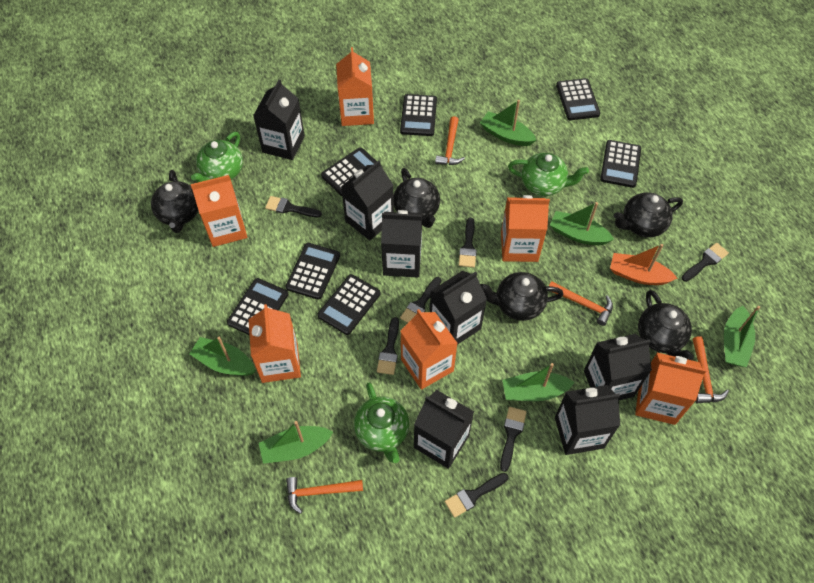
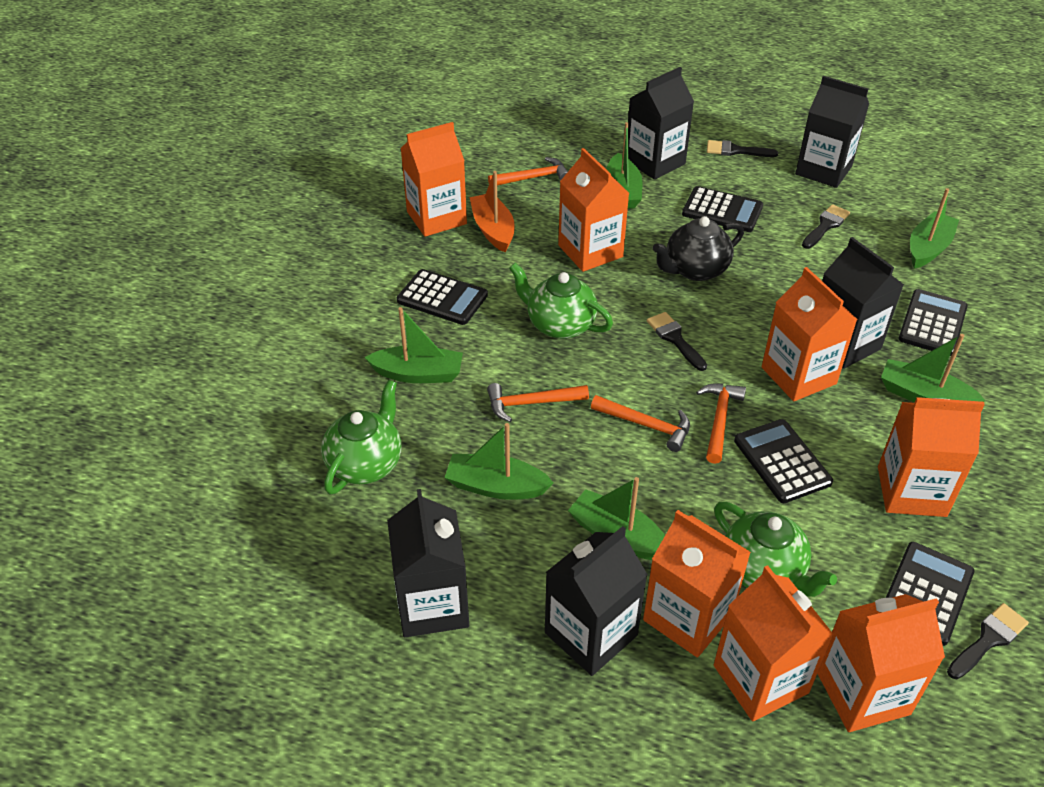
black brush: 7 -> 4
black calculator: 7 -> 5
black carton: 7 -> 5
black teapot: 5 -> 1
orange carton: 6 -> 7

